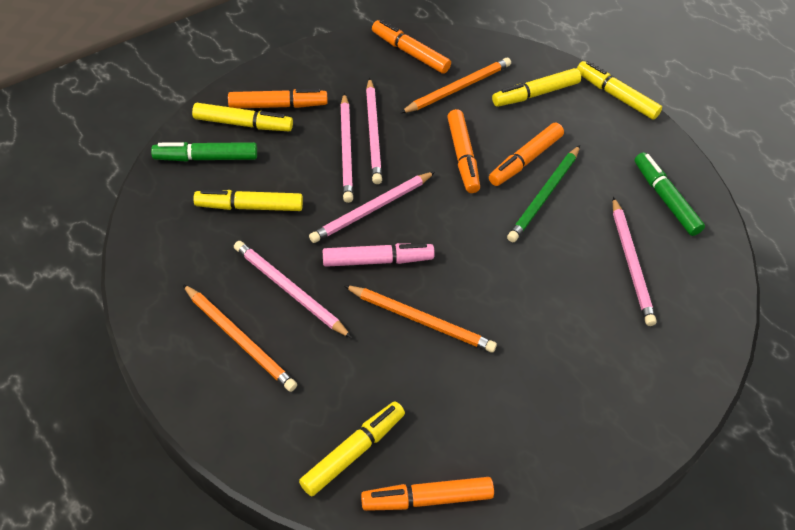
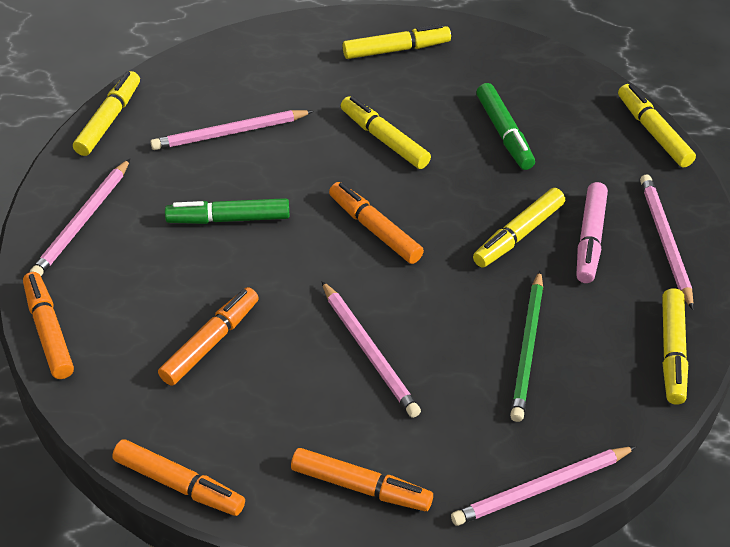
orange pencil: 3 -> 0
yellow marker: 5 -> 6

